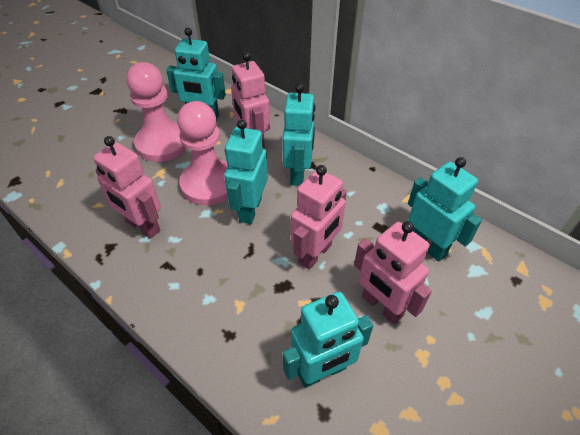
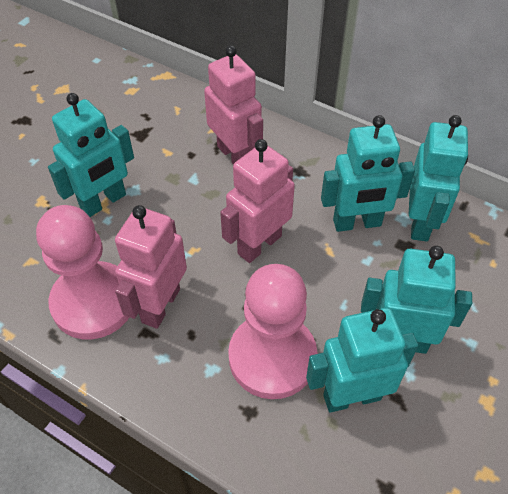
pink robot: 4 -> 3

